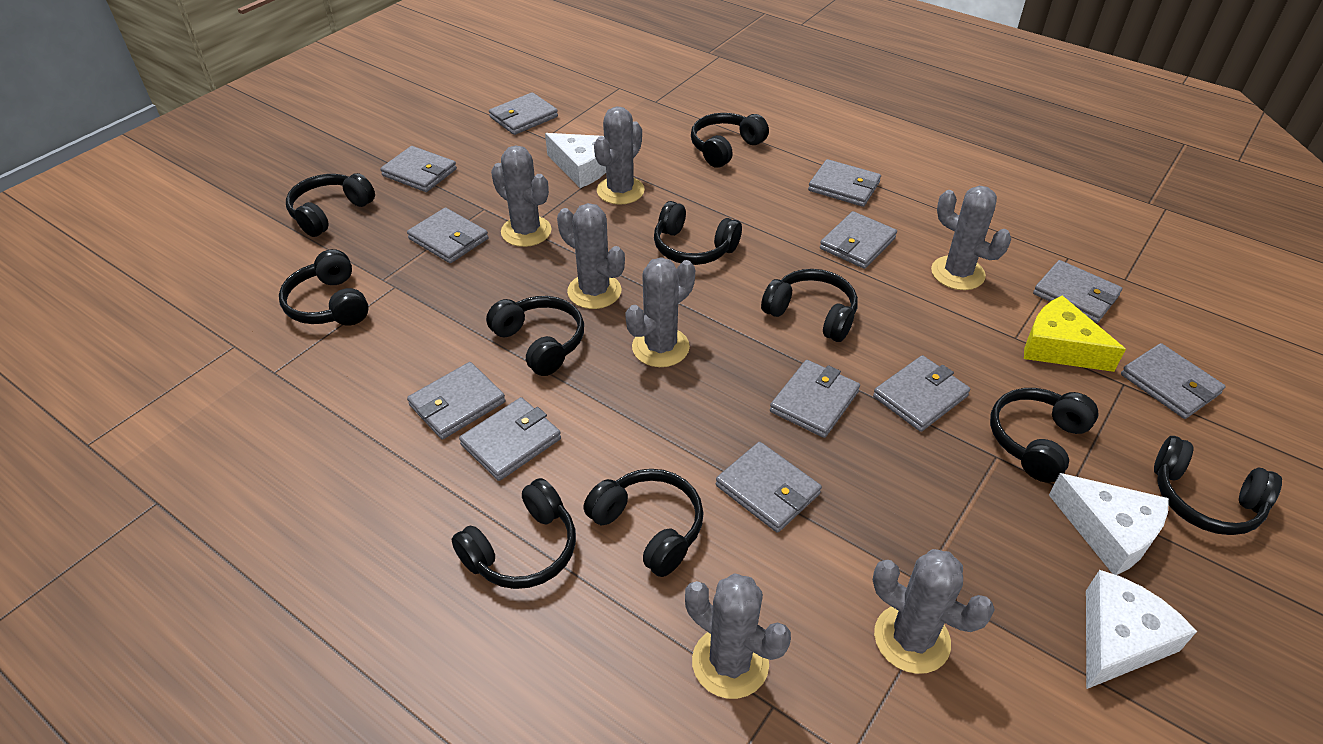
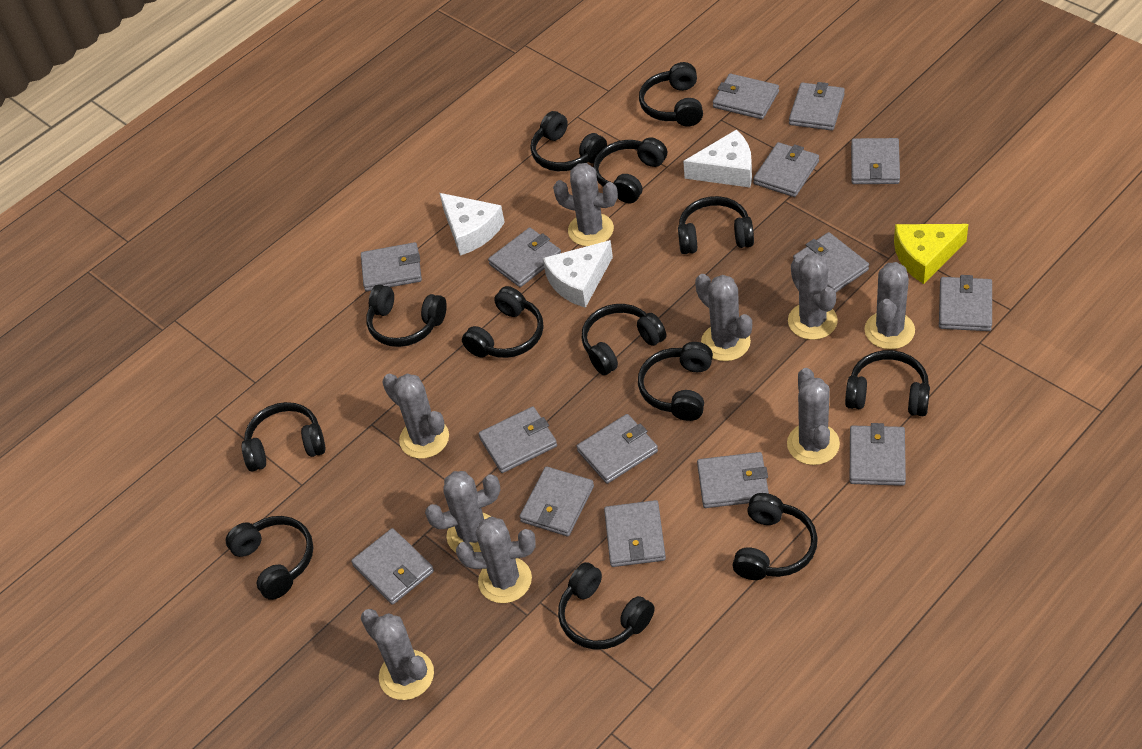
black headphones: 10 -> 13
grey cactus: 7 -> 9
grey wallet: 12 -> 15

